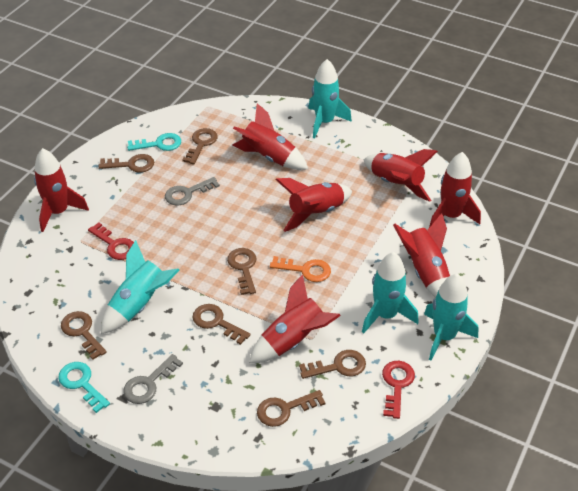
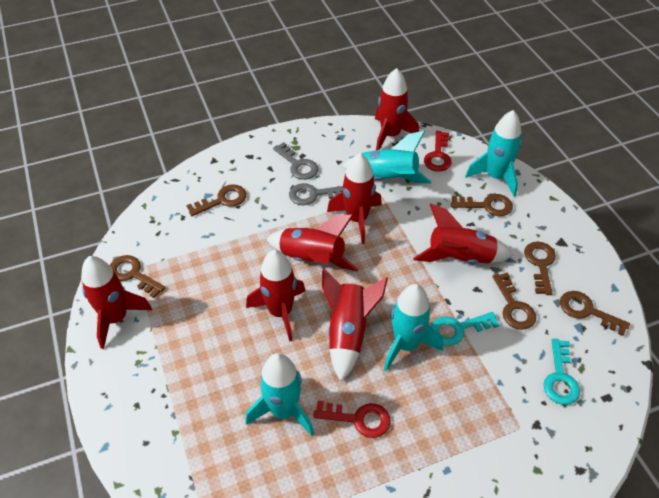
brown key: 7 -> 6
orange key: 1 -> 0

